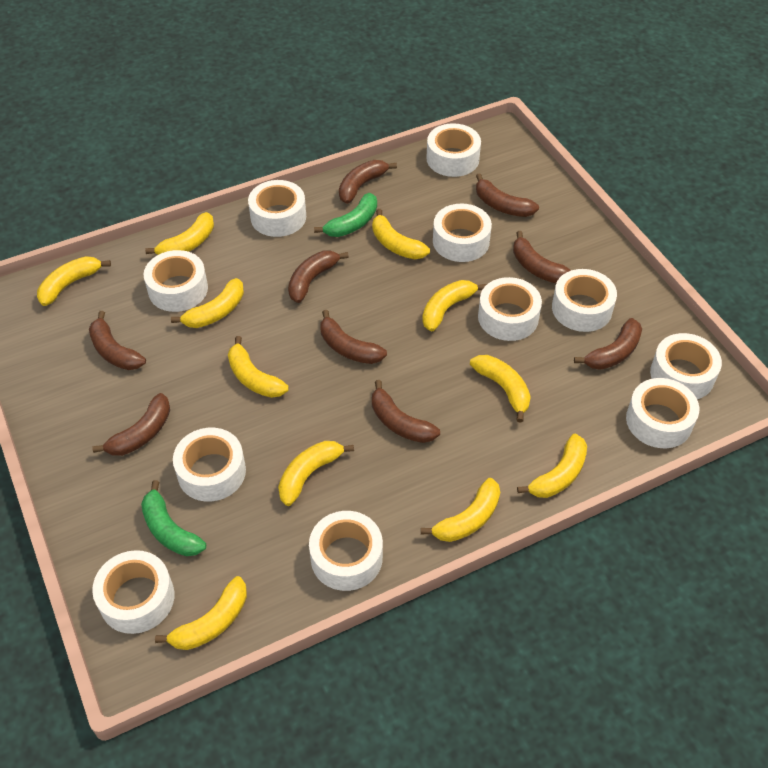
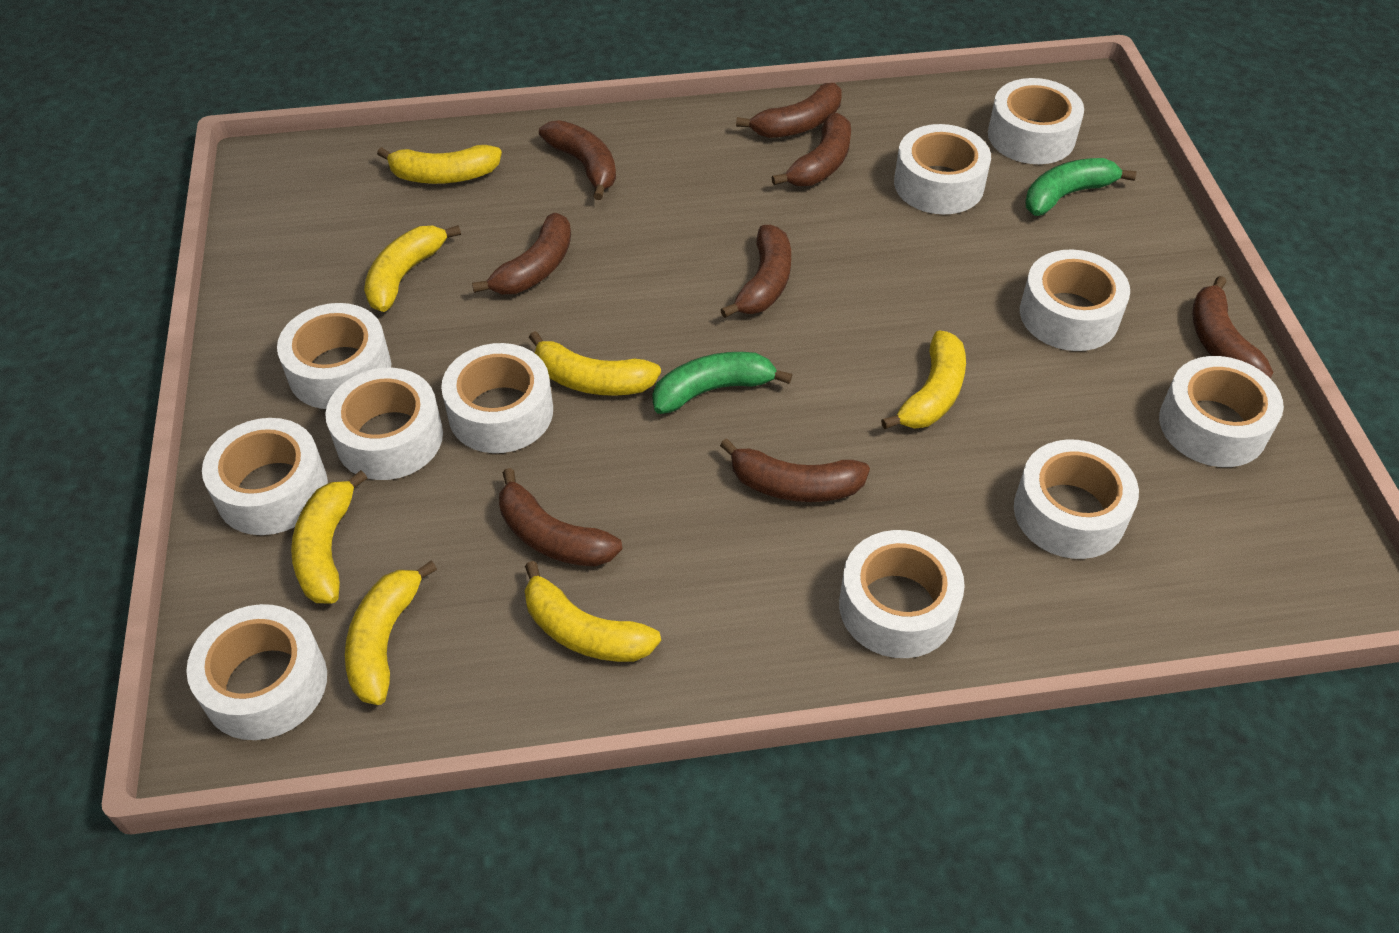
brown banana: 9 -> 8
yellow banana: 11 -> 7

